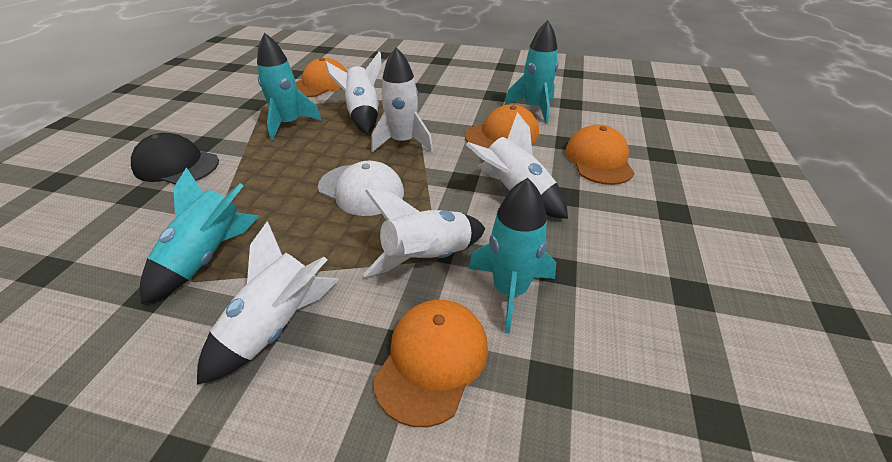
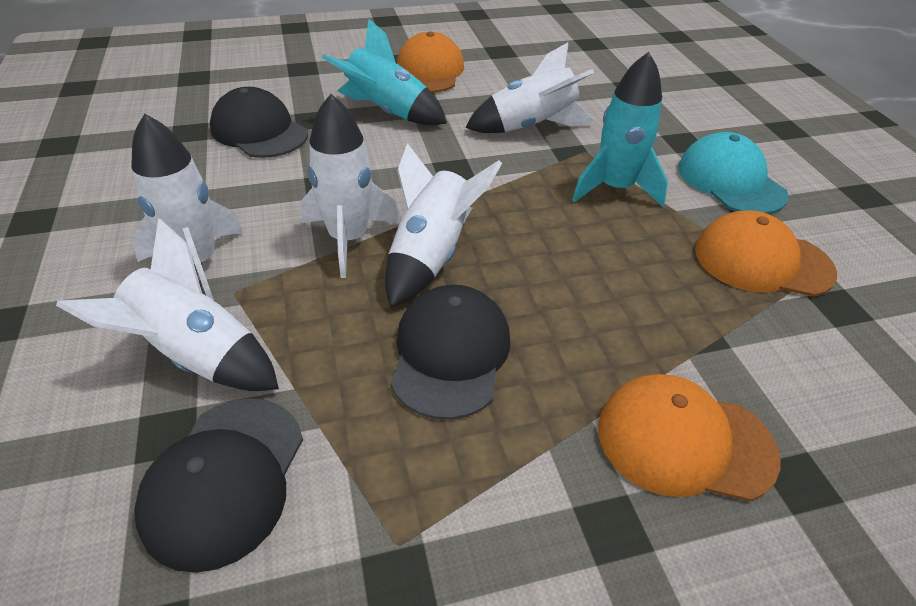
black cap: 1 -> 3
orange cap: 4 -> 3
turquoise cap: 0 -> 1
turquoise rocket: 4 -> 2
white cap: 1 -> 0

